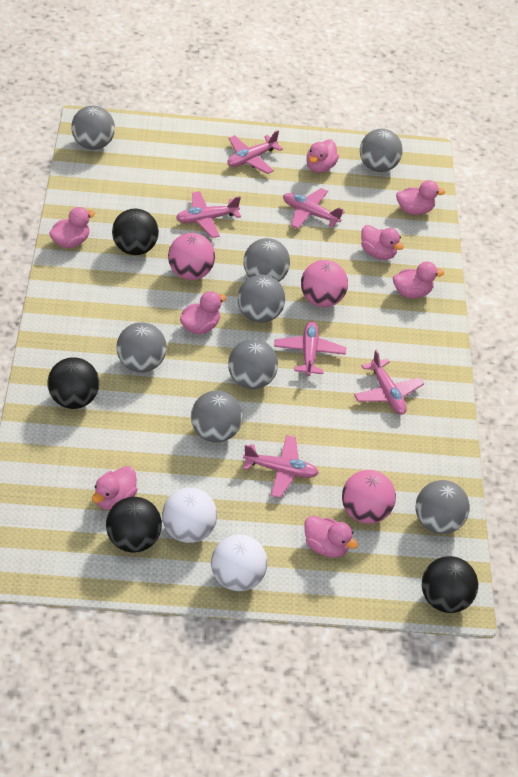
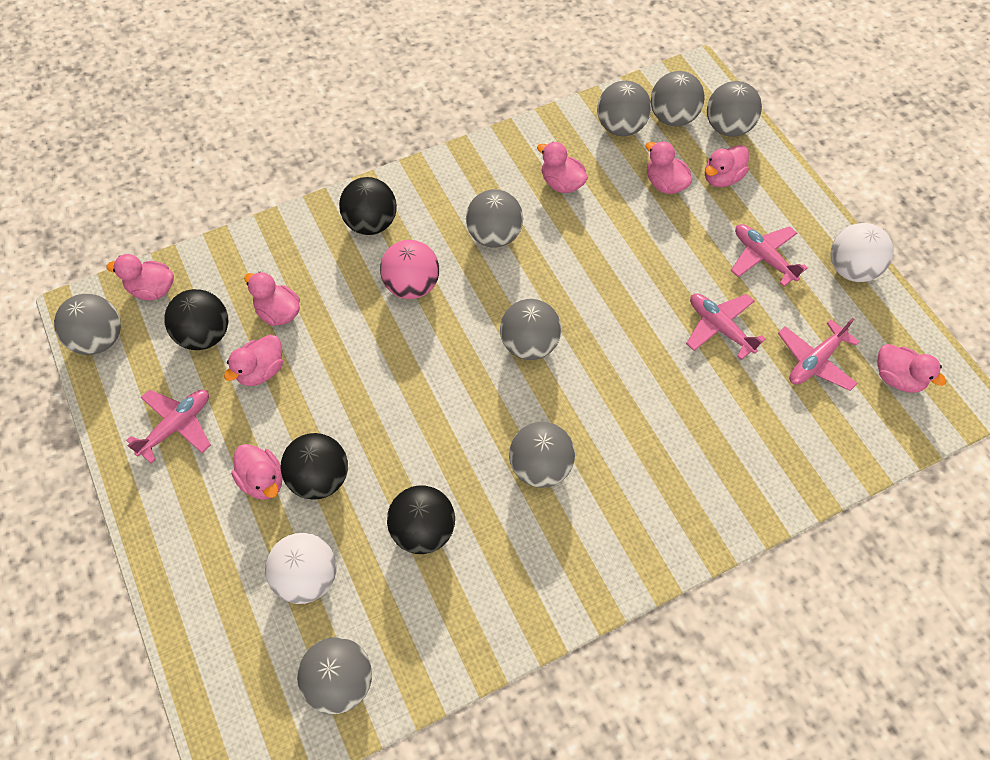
pink ball: 3 -> 1
pink plane: 6 -> 4

